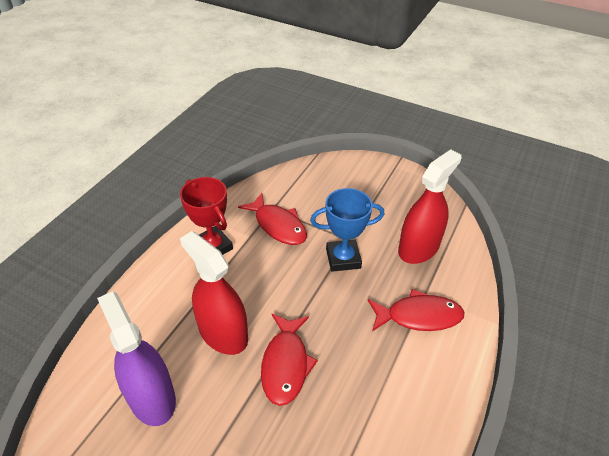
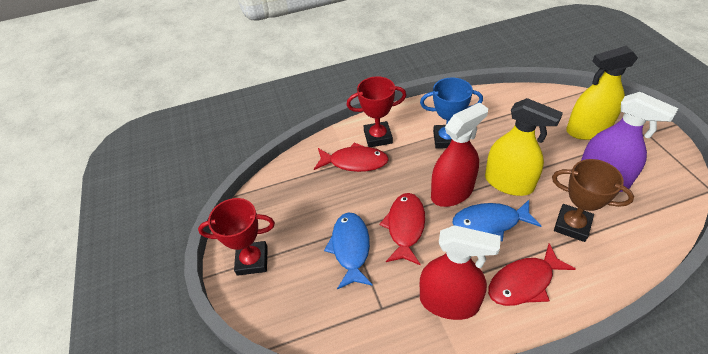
blue fish: 0 -> 2
brown trophy: 0 -> 1
red trophy: 1 -> 2
yellow spray bottle: 0 -> 2

